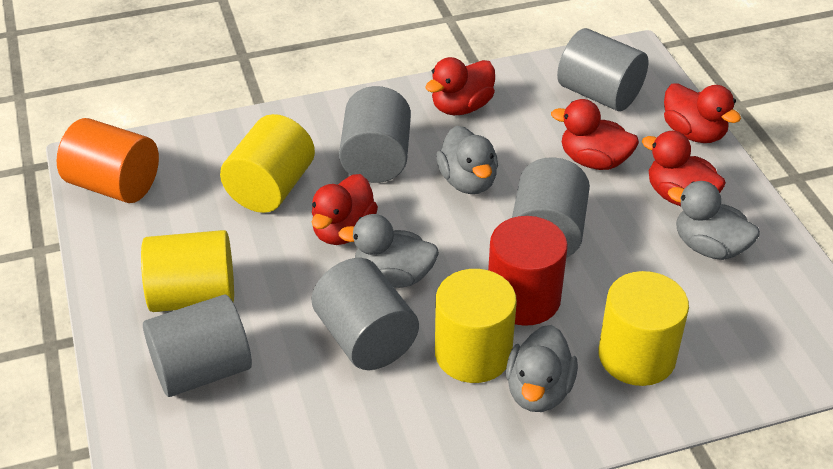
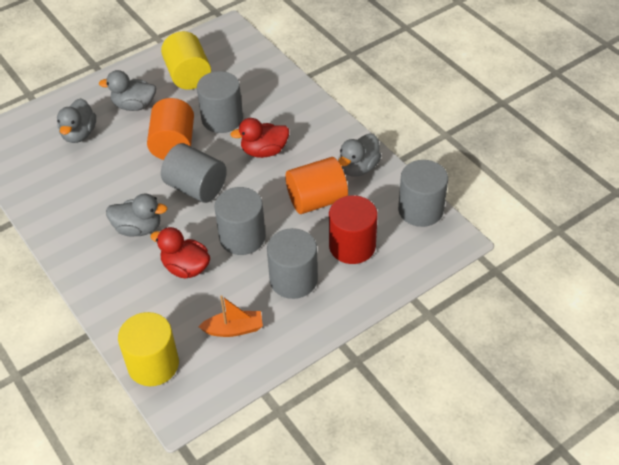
orange boat: 0 -> 1
orange cylinder: 1 -> 2
red duck: 5 -> 2
yellow cylinder: 4 -> 2

